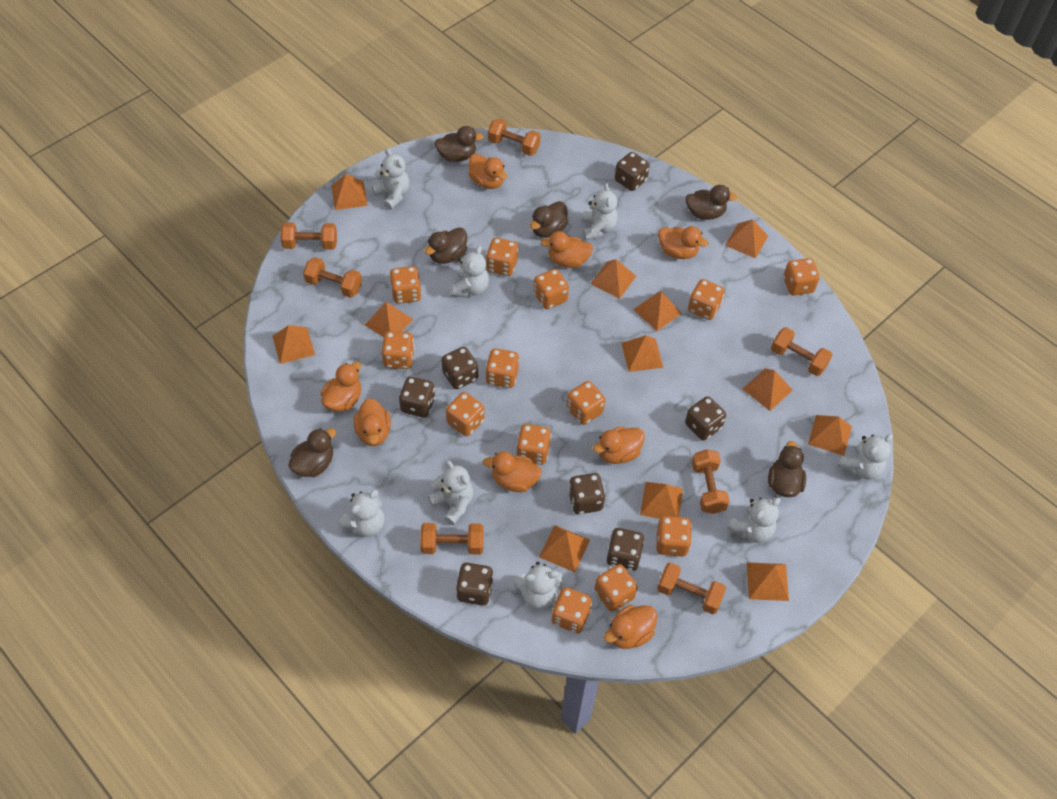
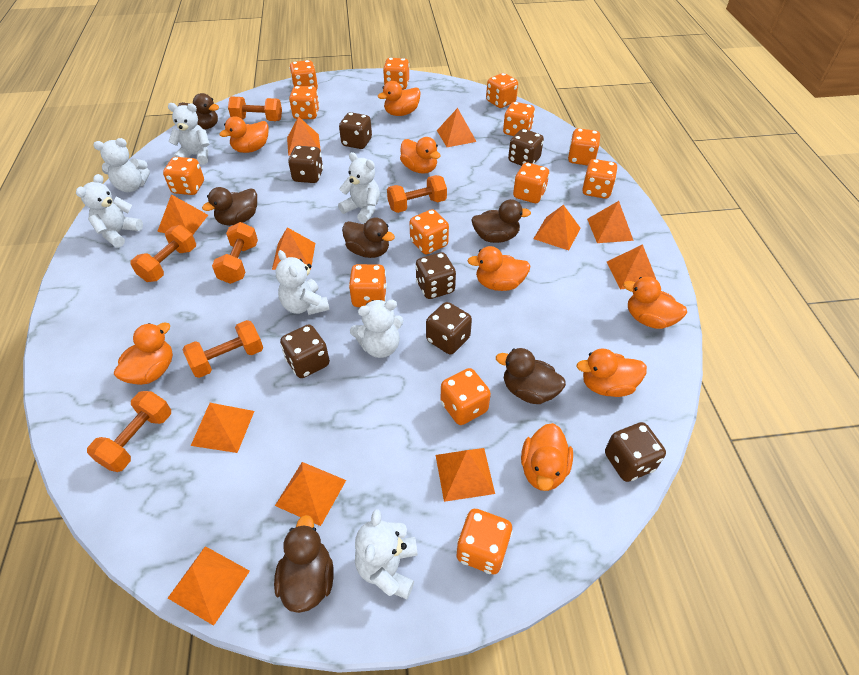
orange dumbbell: 7 -> 6
orange pyramid: 12 -> 11
white teddy bear: 8 -> 7

